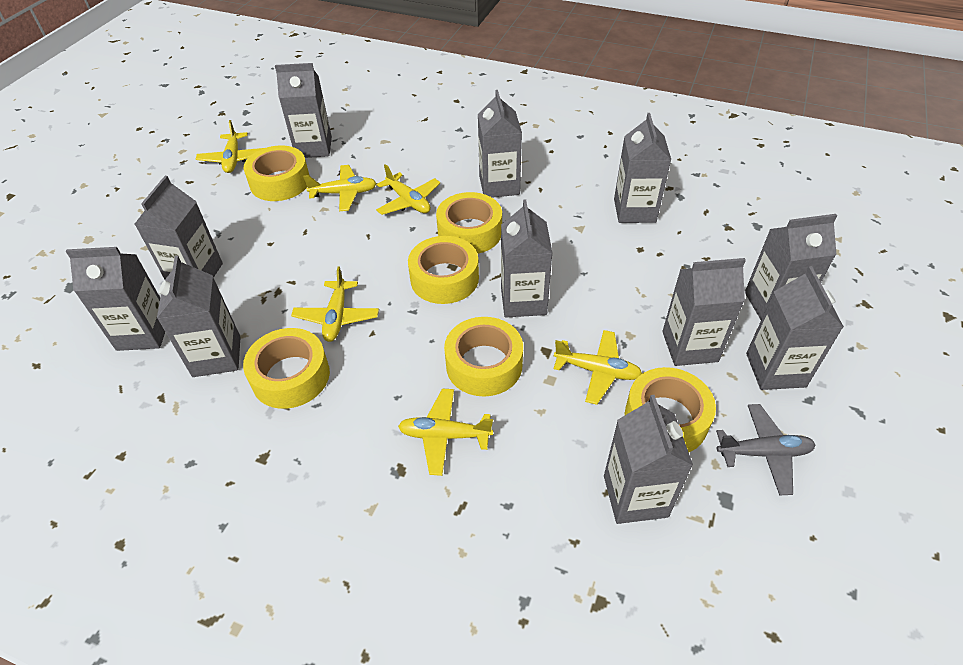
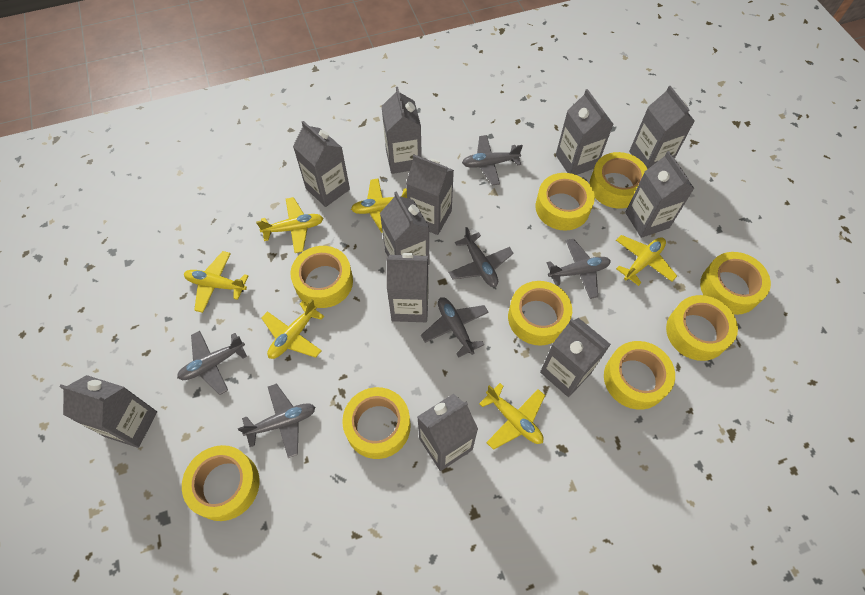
grey plane: 1 -> 6
yellow tape: 6 -> 9

